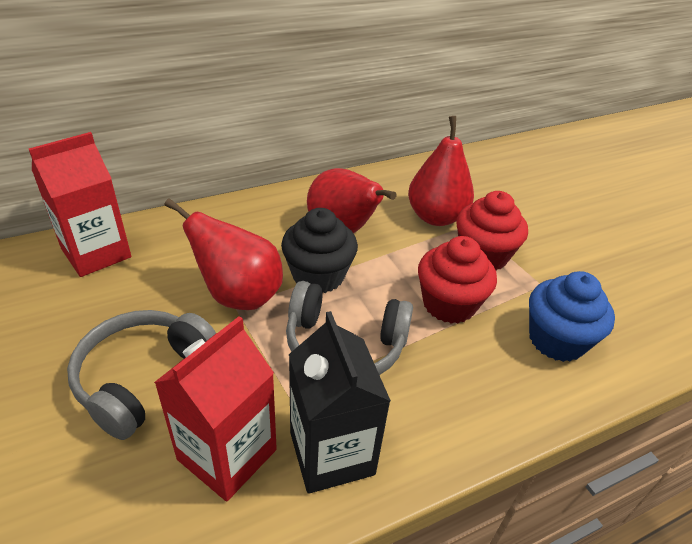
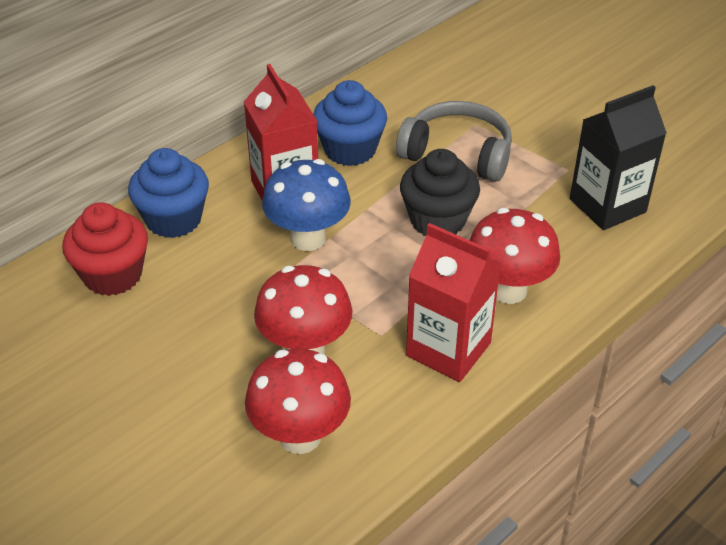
blue cupcake: 1 -> 2
blue mushroom: 0 -> 1
grey headphones: 2 -> 1
red cupcake: 2 -> 1
red mushroom: 0 -> 3
red pear: 3 -> 0

